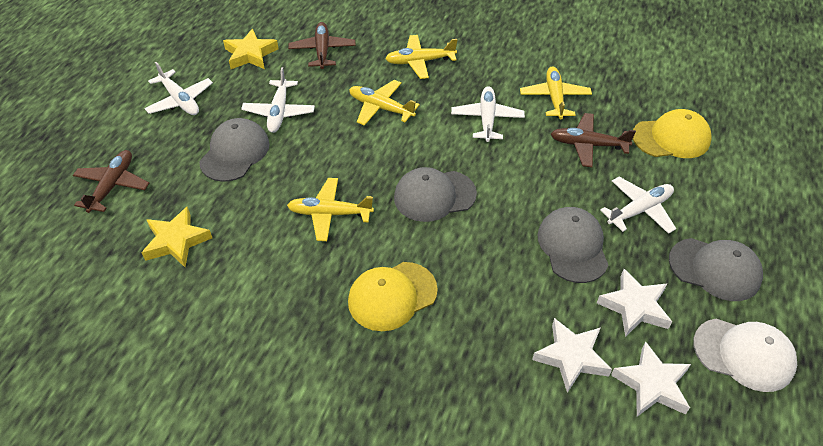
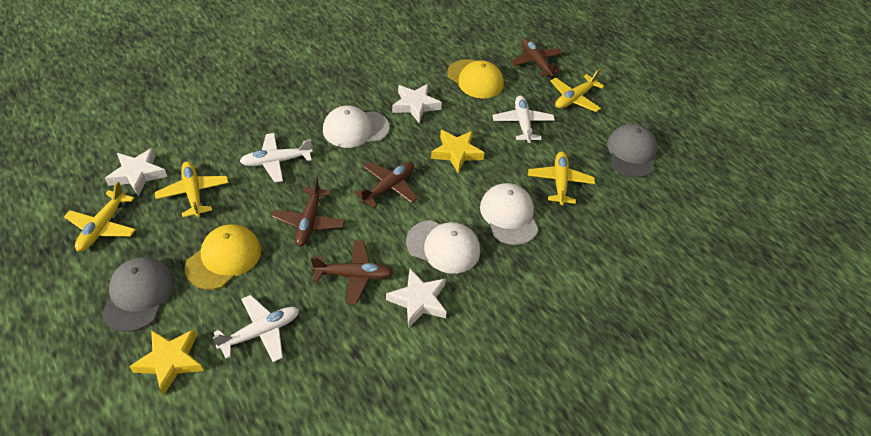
brown plane: 3 -> 4
grey cap: 4 -> 2
white cap: 1 -> 3
white plane: 4 -> 3

